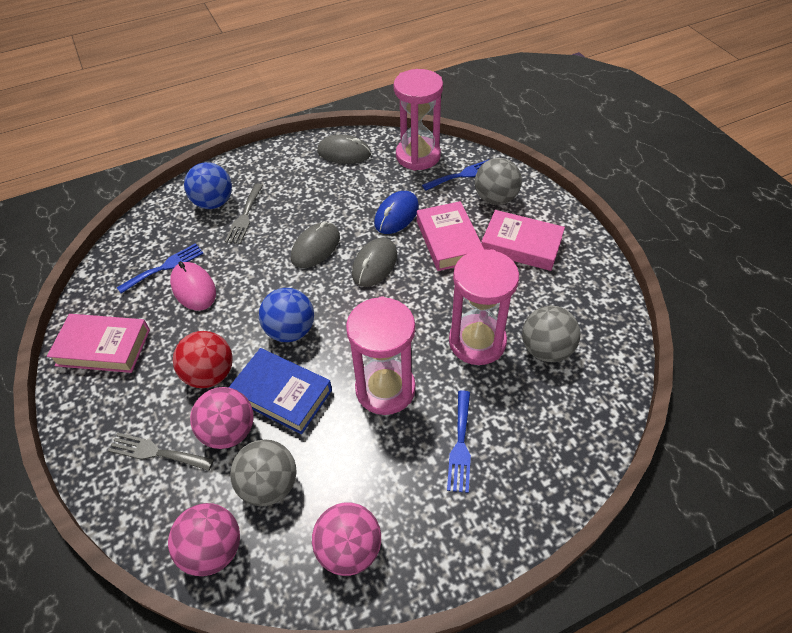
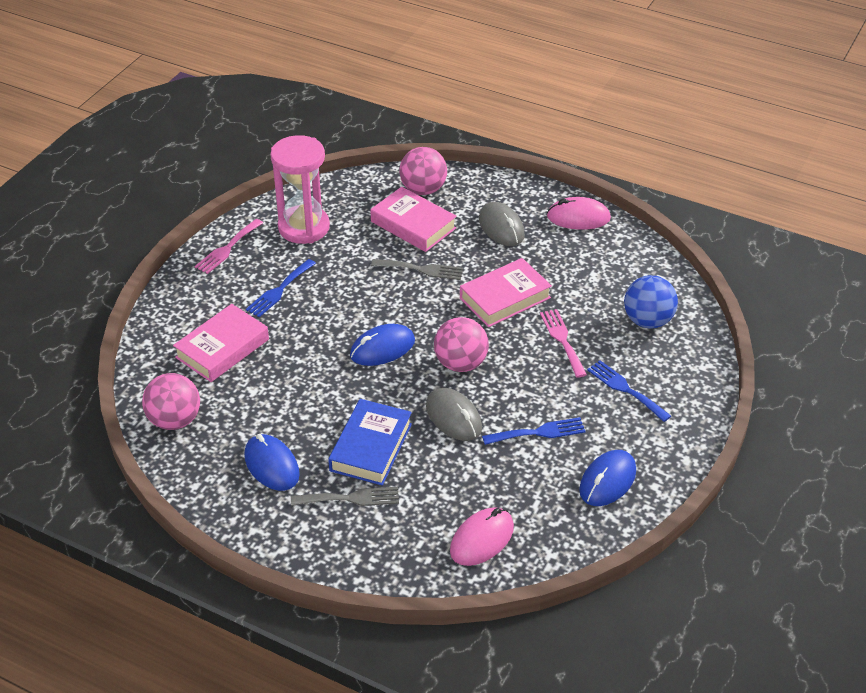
blue ball: 2 -> 1
blue mouse: 1 -> 3
grey ball: 3 -> 0
grey mouse: 3 -> 2
pink fork: 0 -> 2
pink hourglass: 3 -> 1
pink mouse: 1 -> 2
red ball: 1 -> 0

